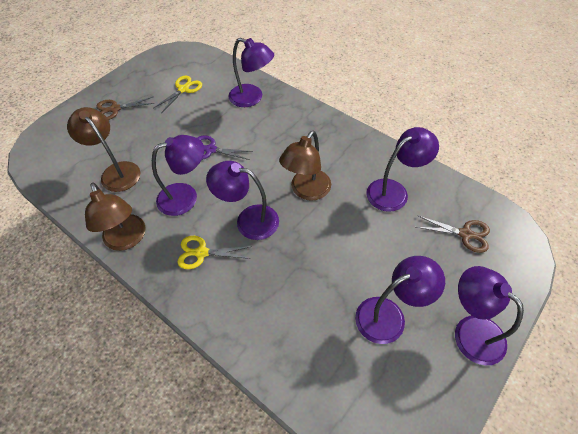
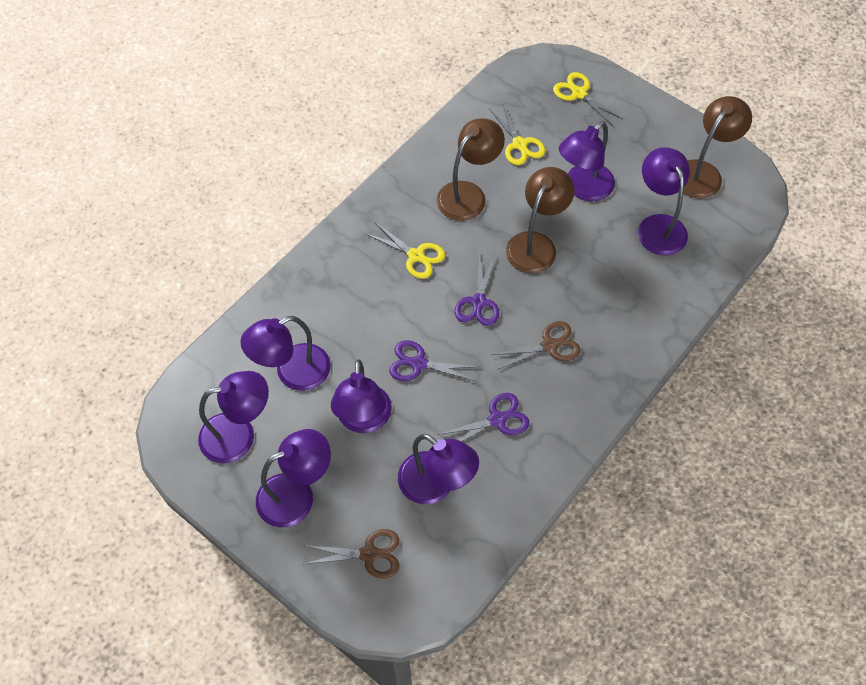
purple lamp: 6 -> 7
purple scissors: 1 -> 3
yellow scissors: 2 -> 3

